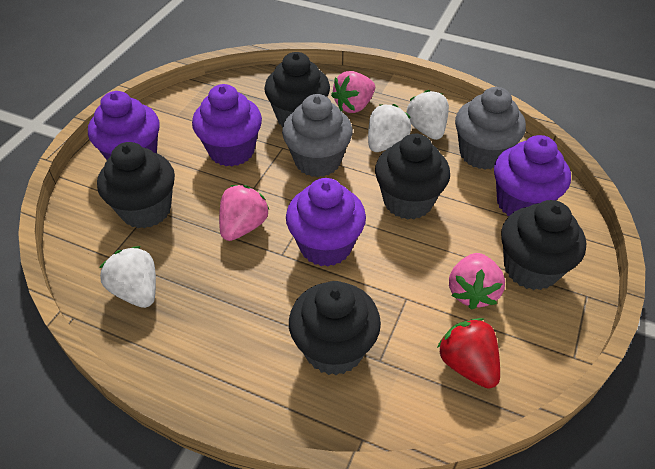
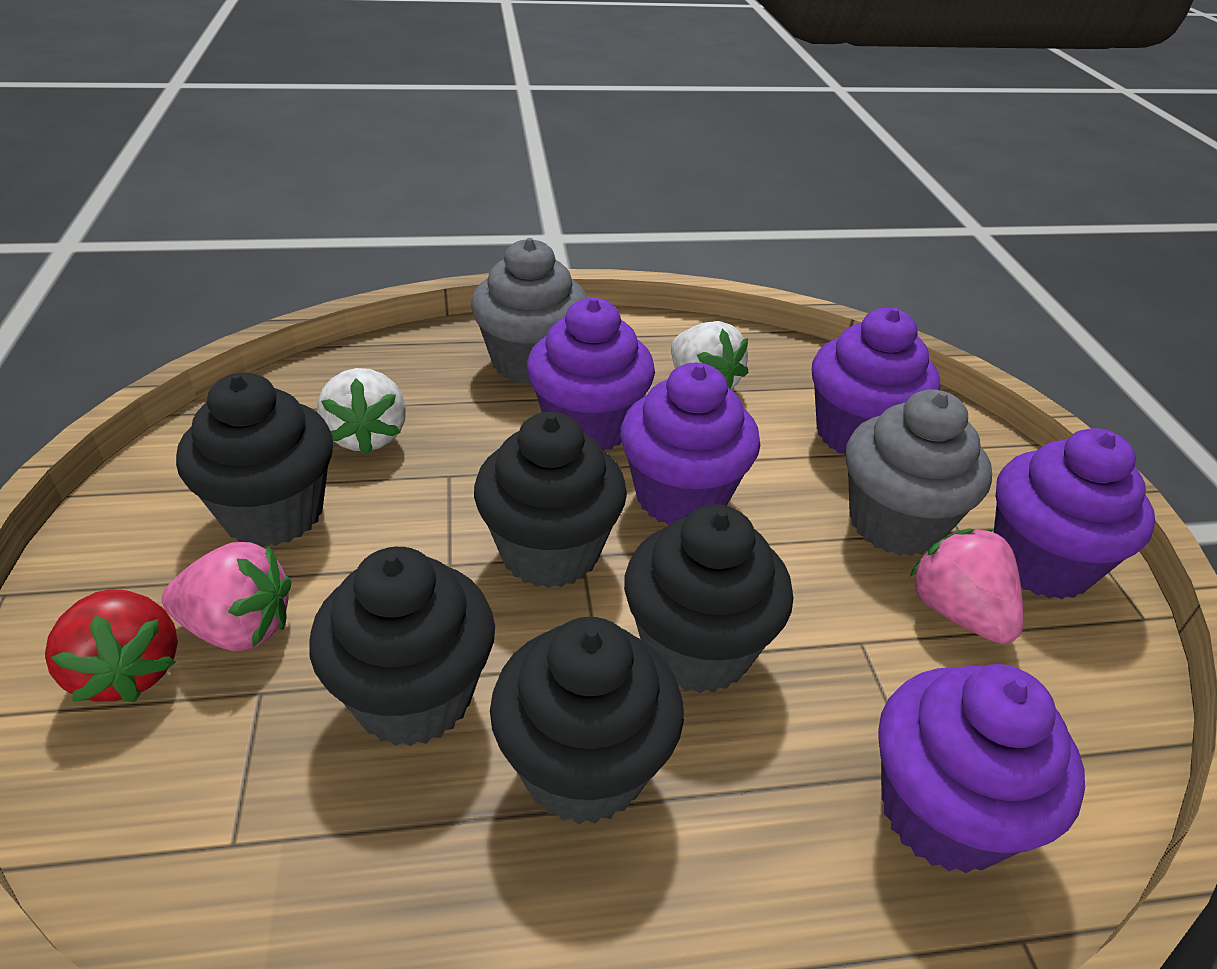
pink strawberry: 3 -> 2
purple cupcake: 4 -> 5
white strawberry: 3 -> 2

